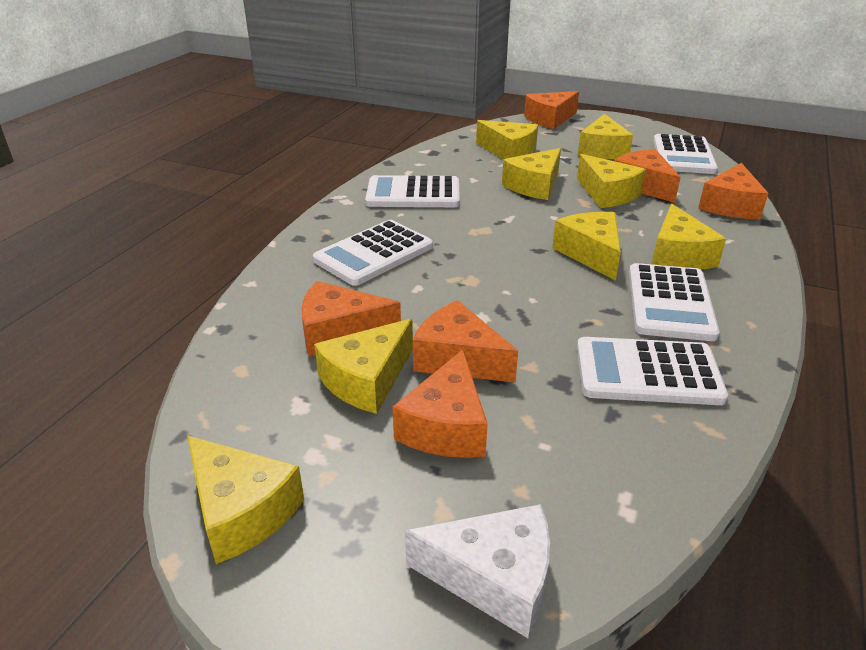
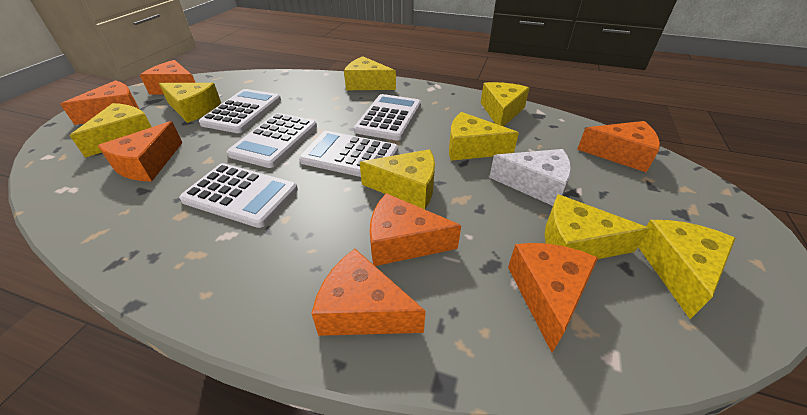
orange cheese: 6 -> 7

